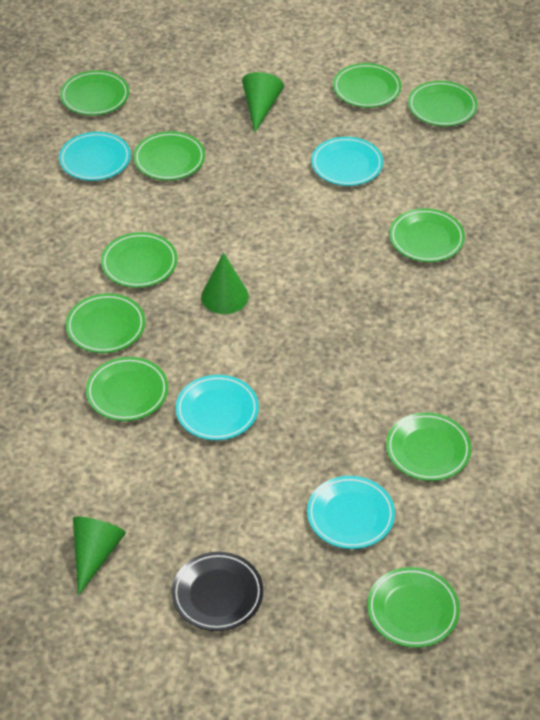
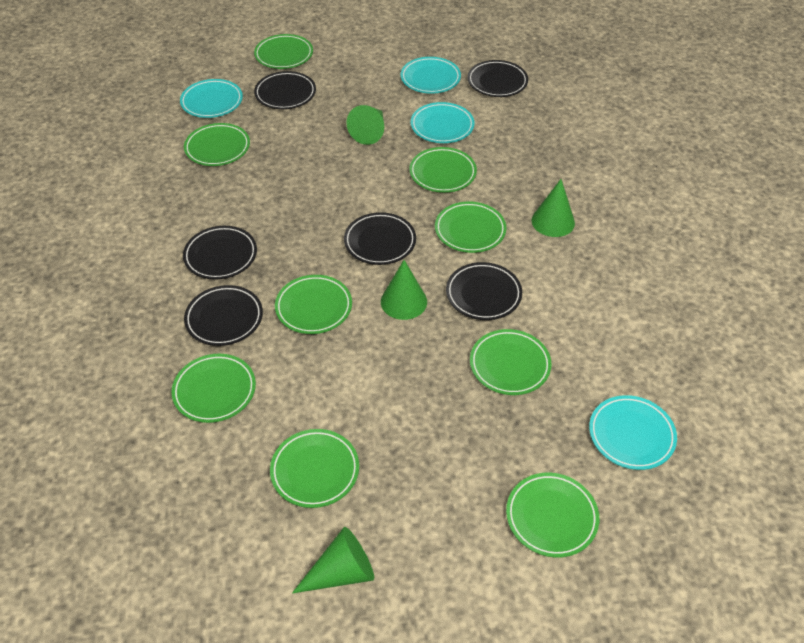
black plate: 1 -> 6
green cone: 3 -> 4
green plate: 10 -> 9

